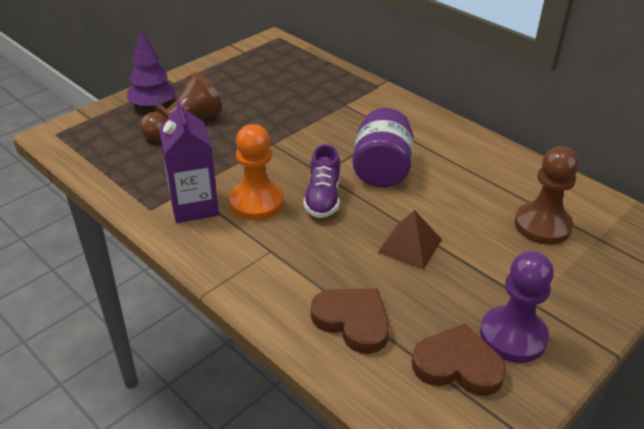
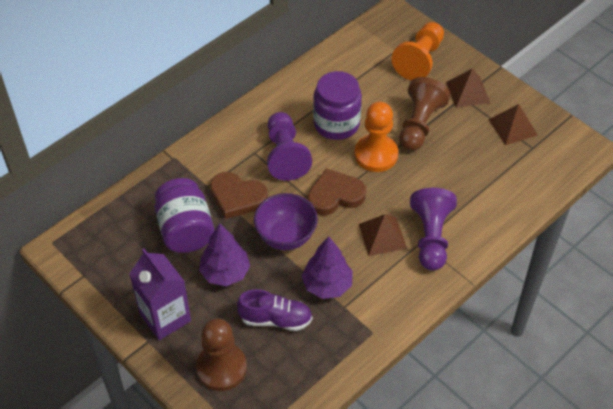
brown pyramid: 1 -> 3
orange pawn: 1 -> 2
purple bowl: 0 -> 1
purple jar: 1 -> 2
purple pawn: 1 -> 2
purple tree: 1 -> 2

